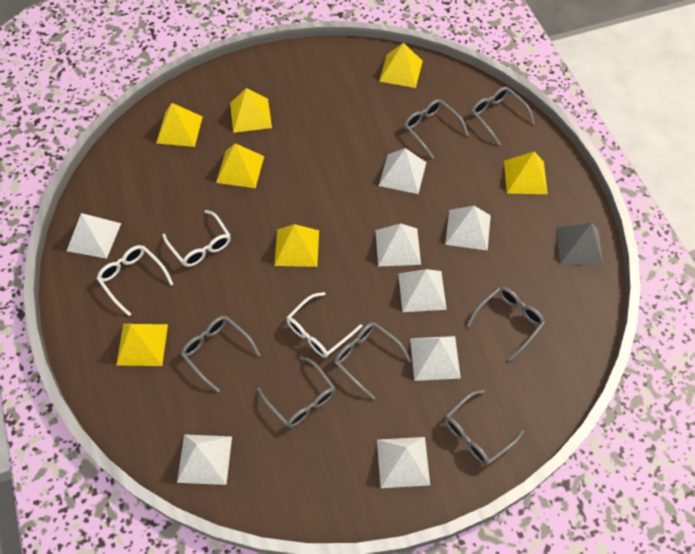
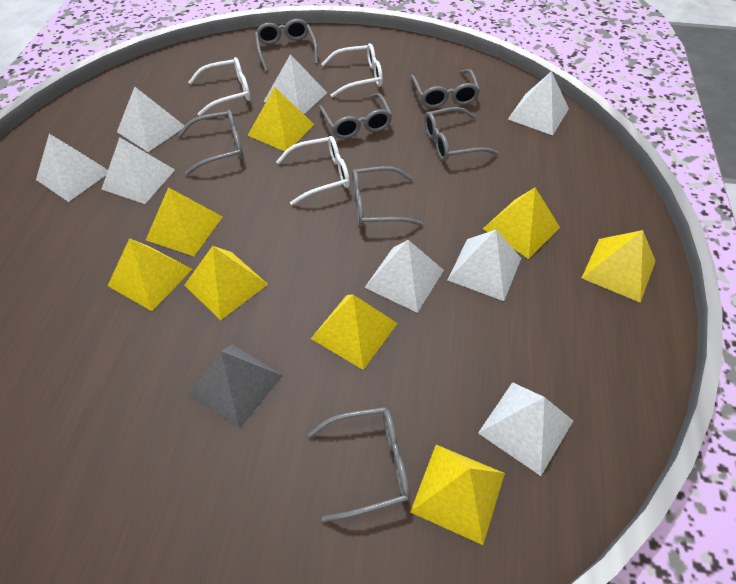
yellow pyramid: 7 -> 8

